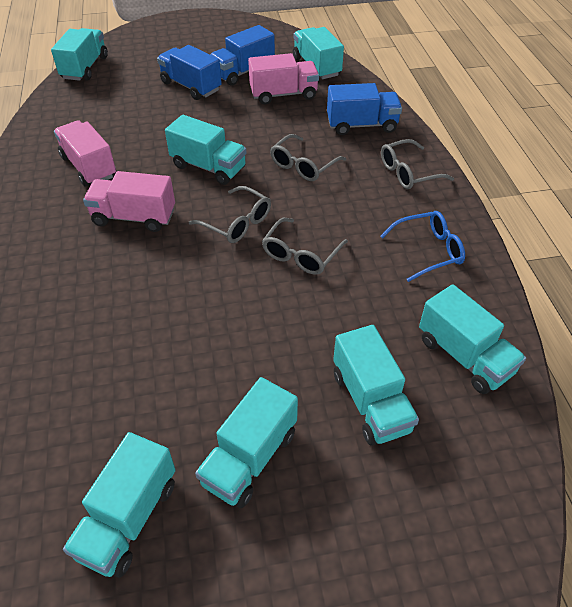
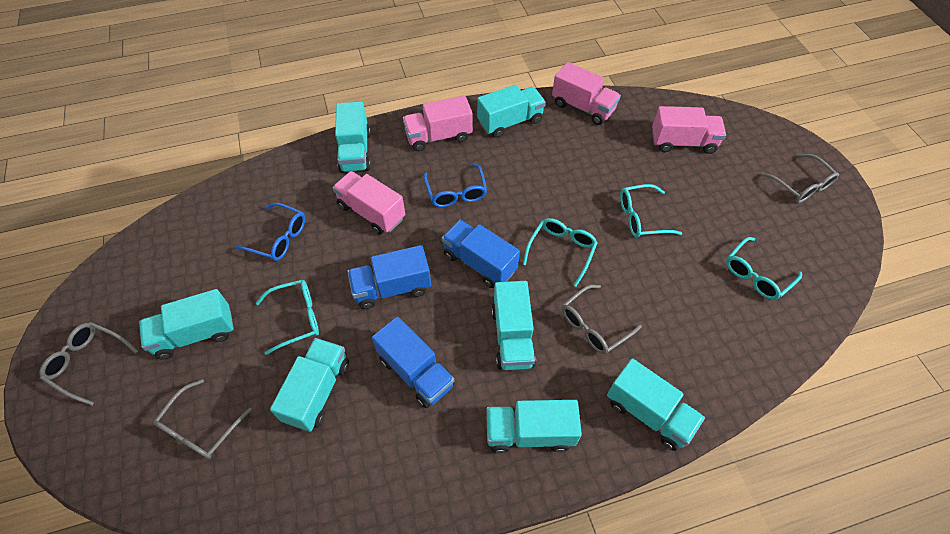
blue glasses: 1 -> 2
pink truck: 3 -> 4
turquoise glasses: 0 -> 4

